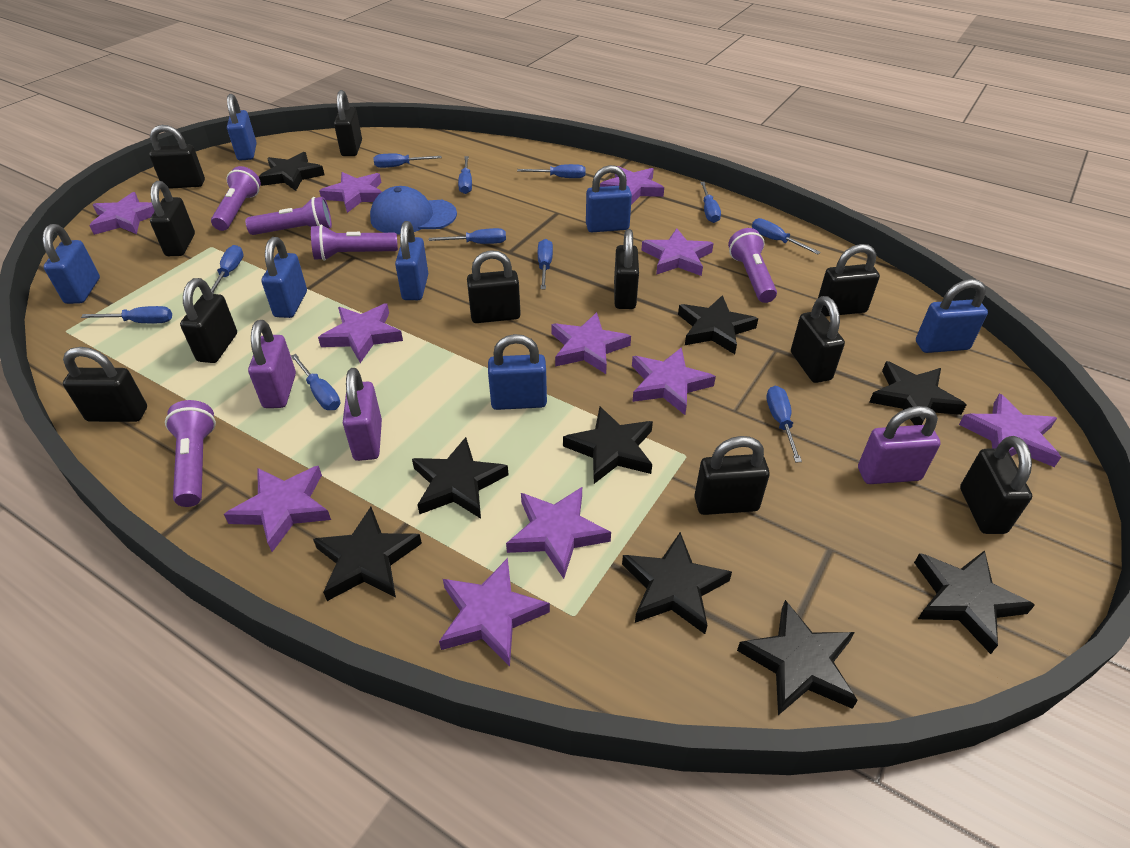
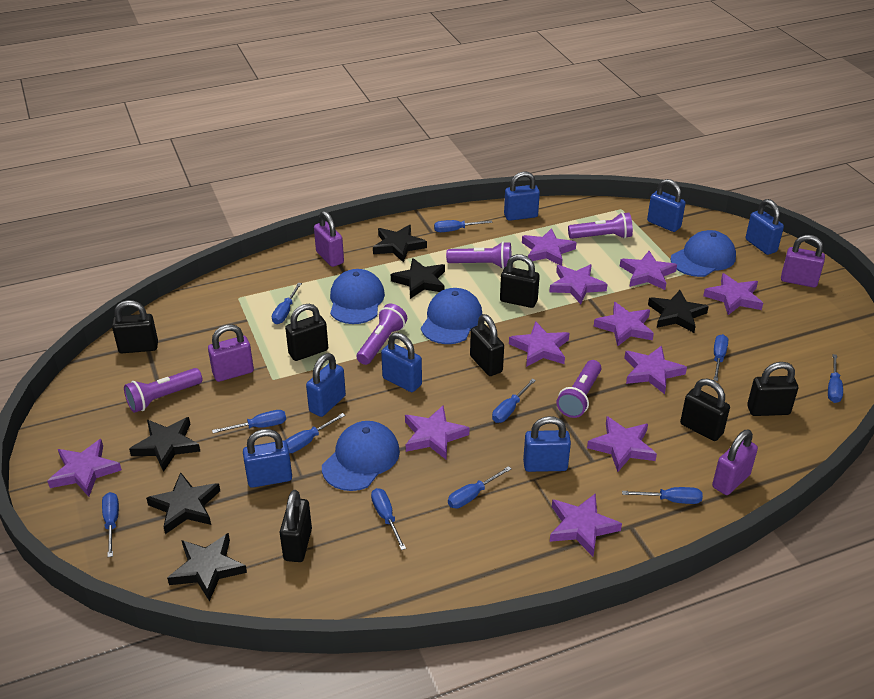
black padlock: 11 -> 7
black star: 9 -> 6
blue cap: 1 -> 4
purple padlock: 3 -> 4

